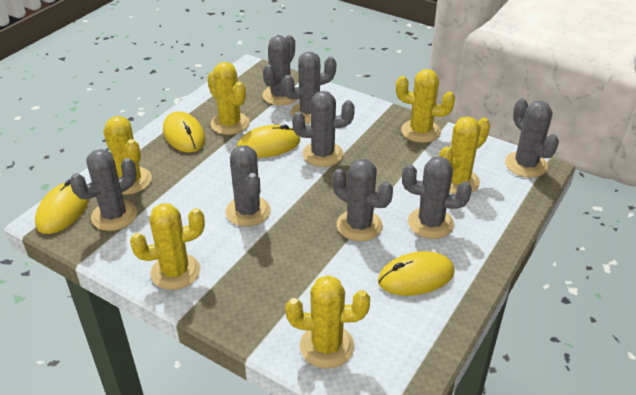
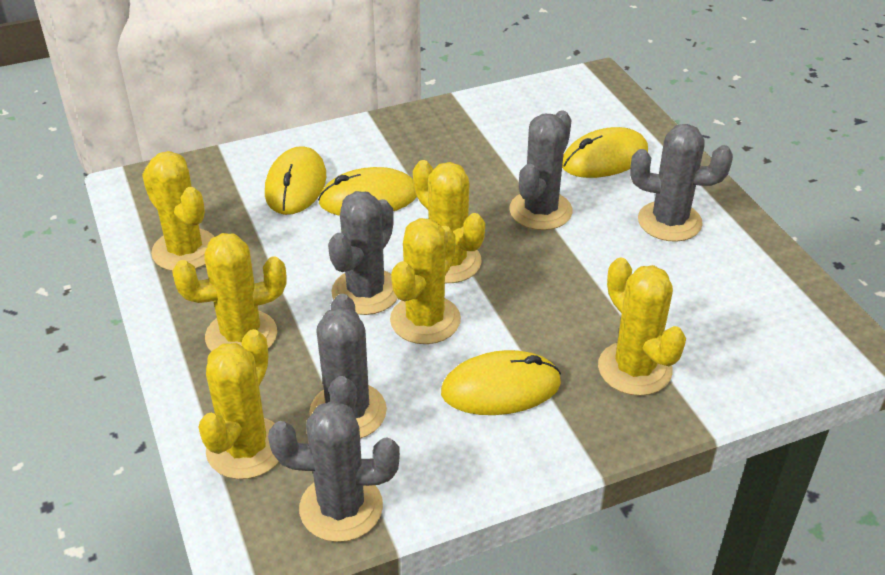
grey cactus: 8 -> 5

